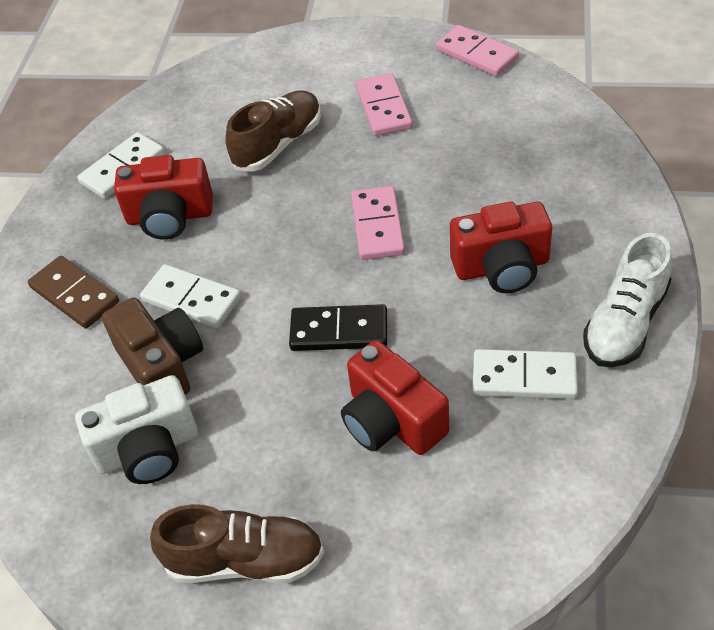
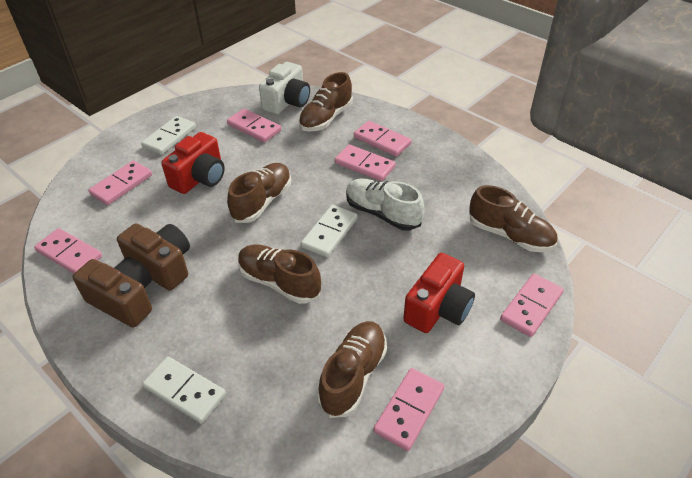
black domino: 1 -> 0
brown camera: 1 -> 2
brown domino: 1 -> 0
brown shoe: 2 -> 5
pink domino: 3 -> 7
red camera: 3 -> 2

